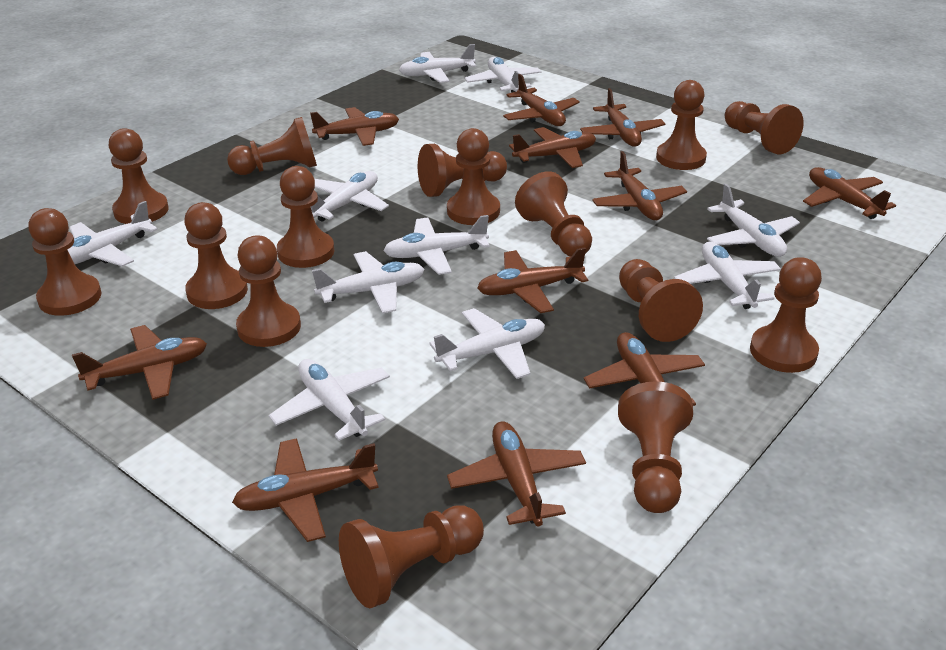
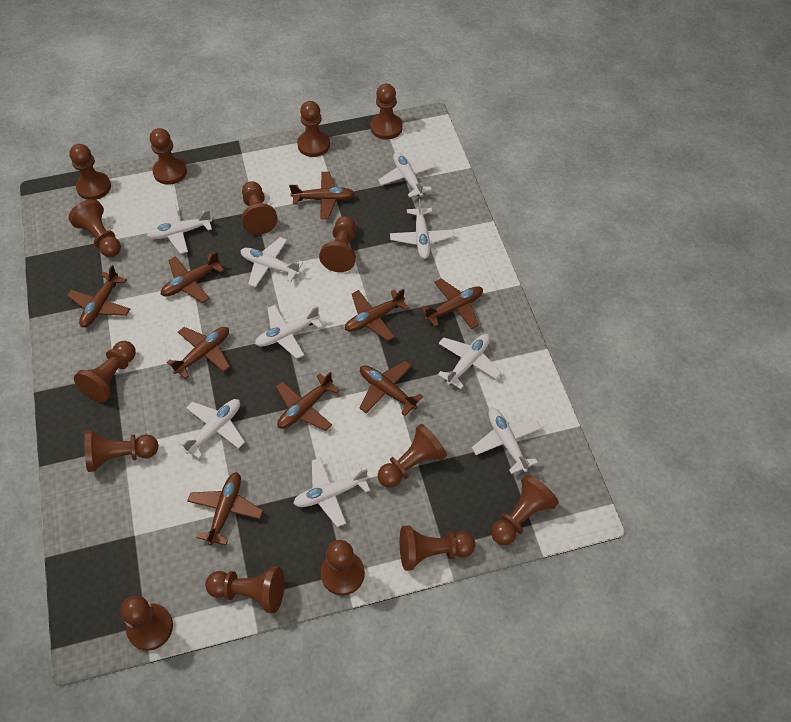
brown plane: 11 -> 9
white plane: 10 -> 9

